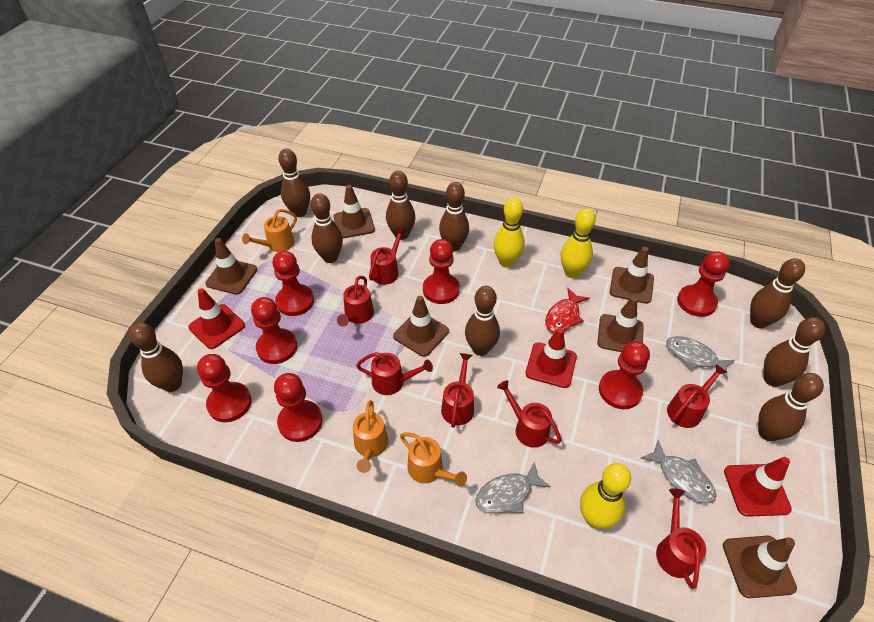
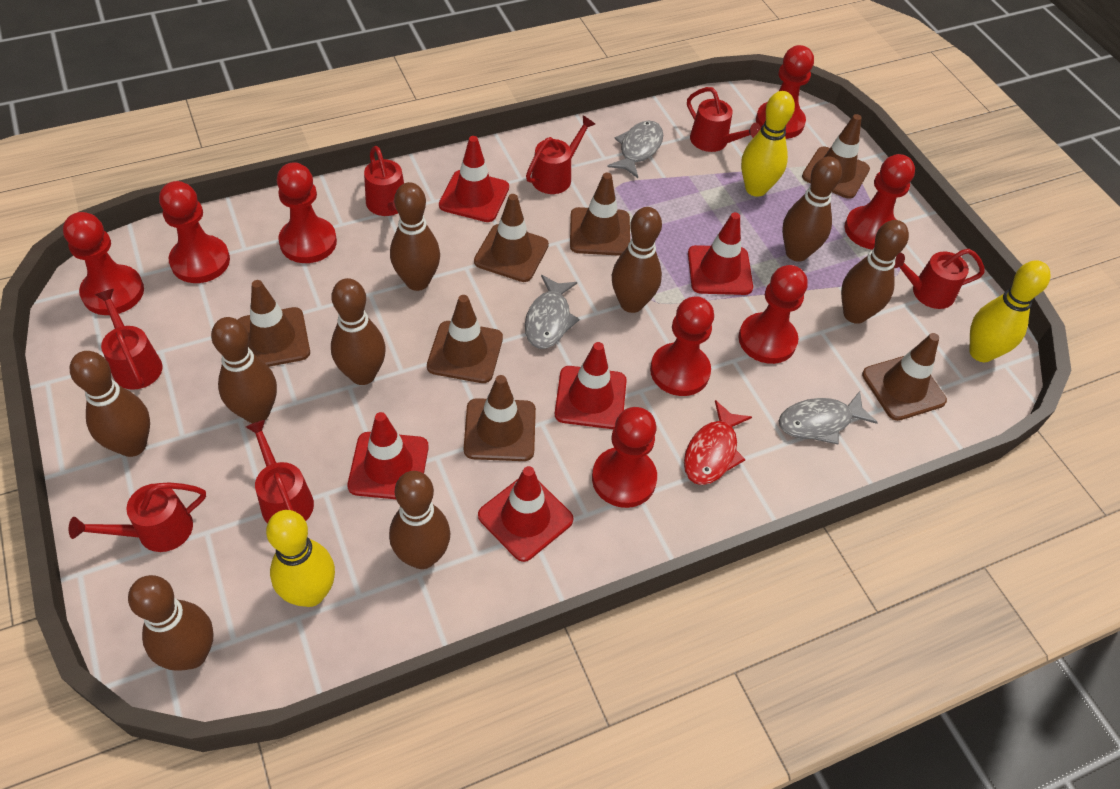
brown traffic cone: 6 -> 7
orange watering can: 3 -> 0
red pawn: 7 -> 8
red traffic cone: 3 -> 5

